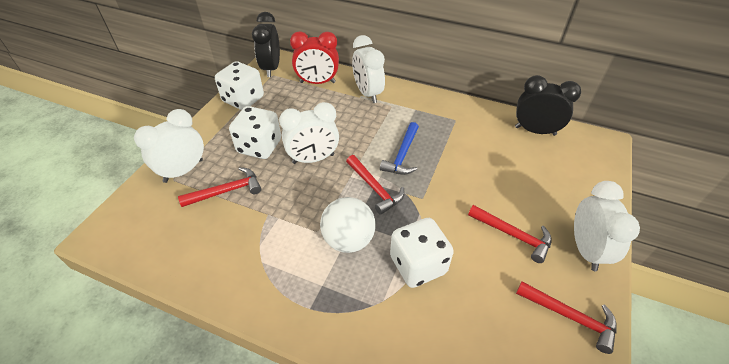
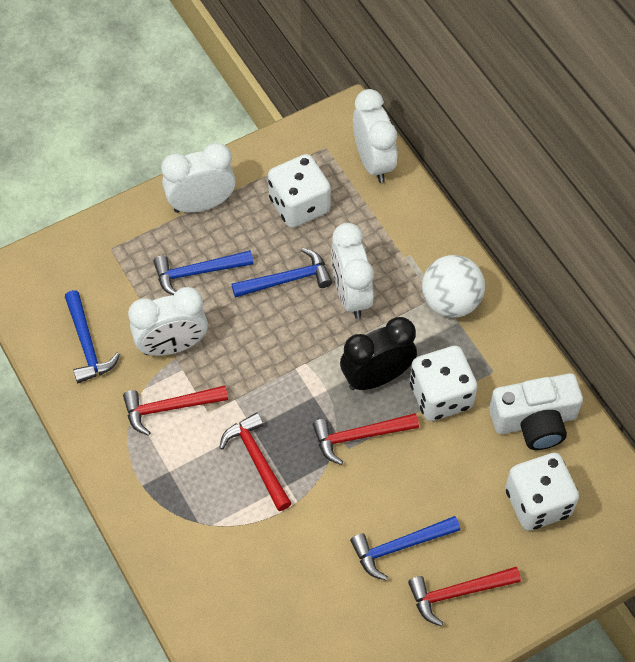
black clock: 2 -> 1
blue hammer: 1 -> 4
red clock: 1 -> 0
white camera: 0 -> 1

